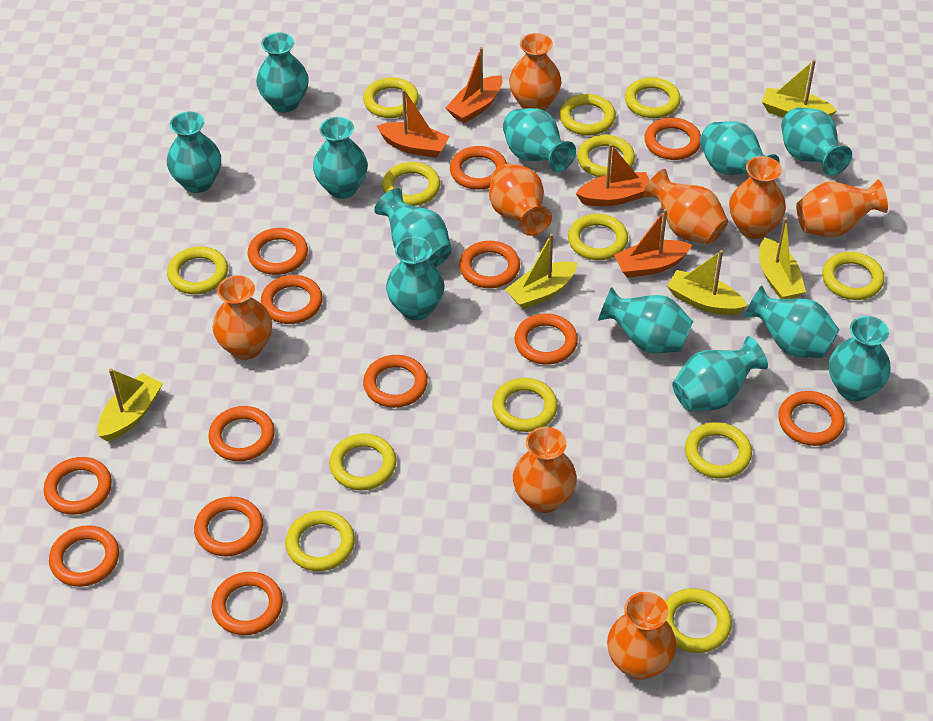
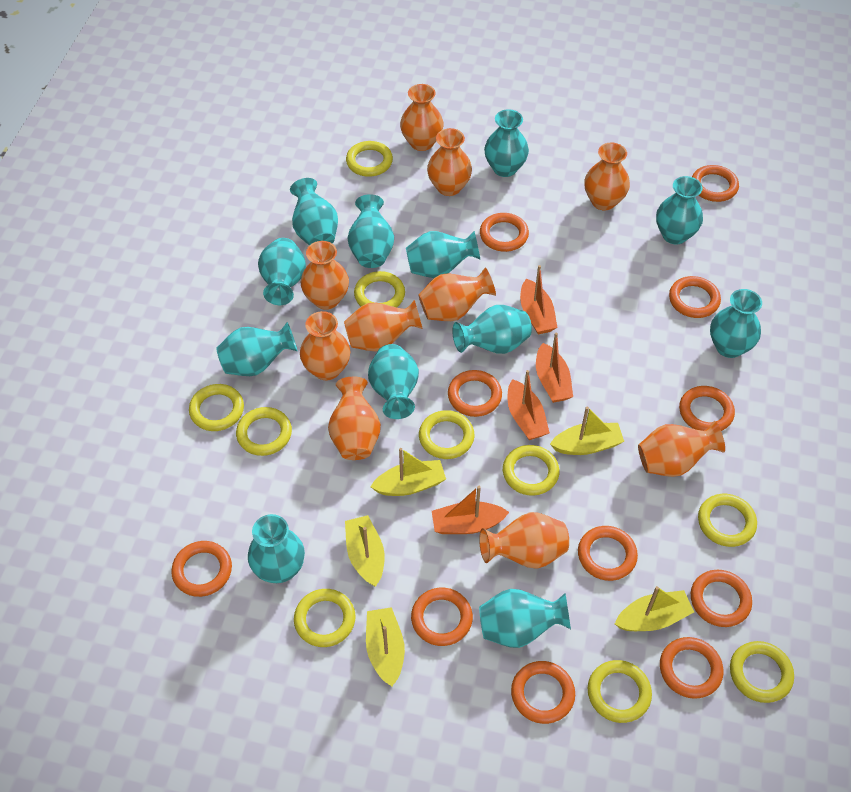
orange ring: 13 -> 11
orange vase: 8 -> 10
yellow ring: 13 -> 10

